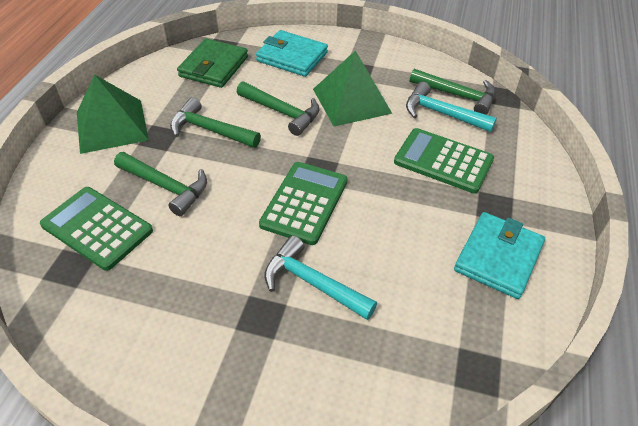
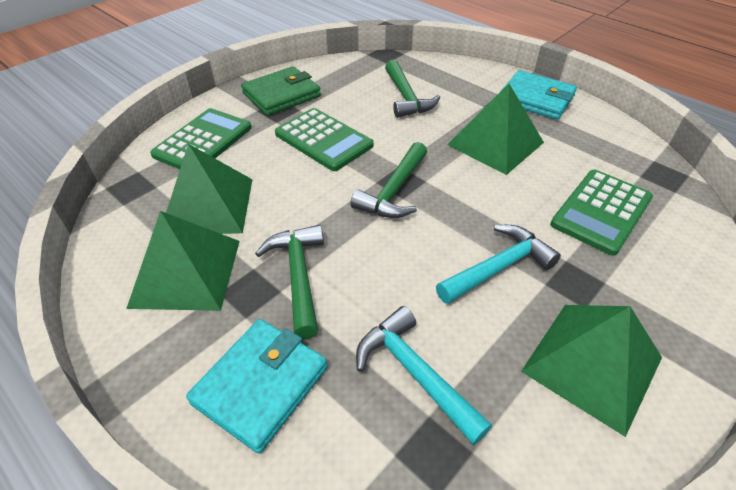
green hammer: 4 -> 3
green pyramid: 2 -> 4

